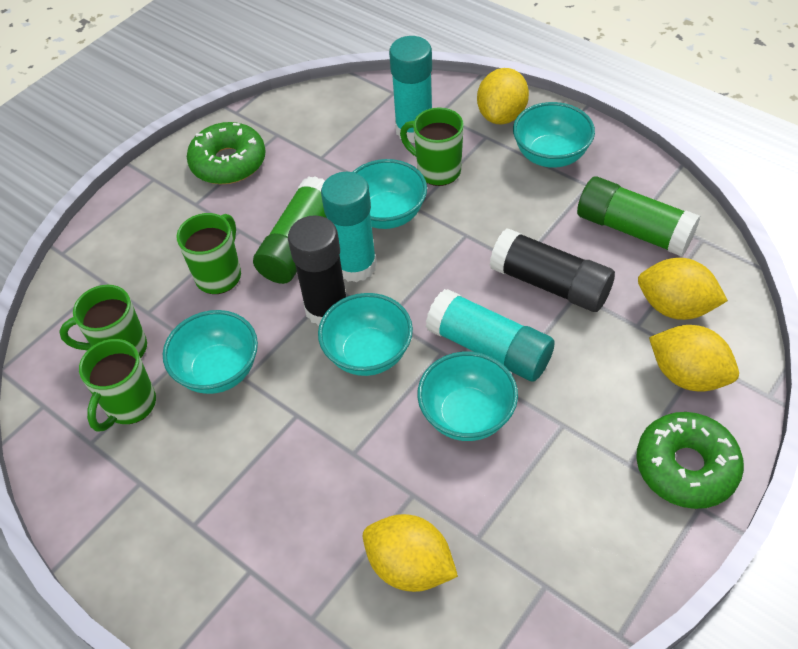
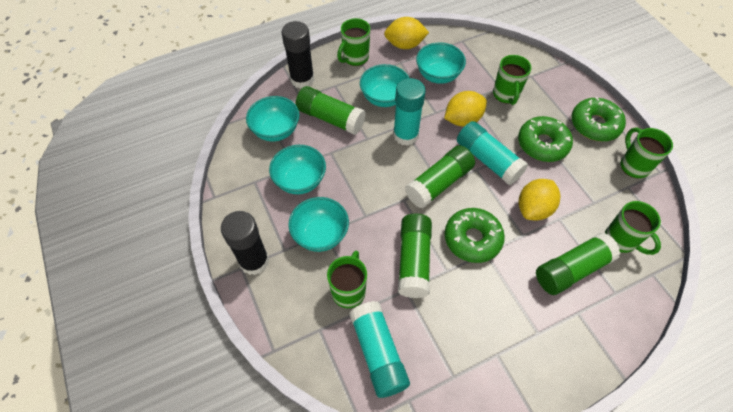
green donut: 2 -> 3
green glue stick: 2 -> 4
green mug: 4 -> 5
yellow lemon: 4 -> 3

